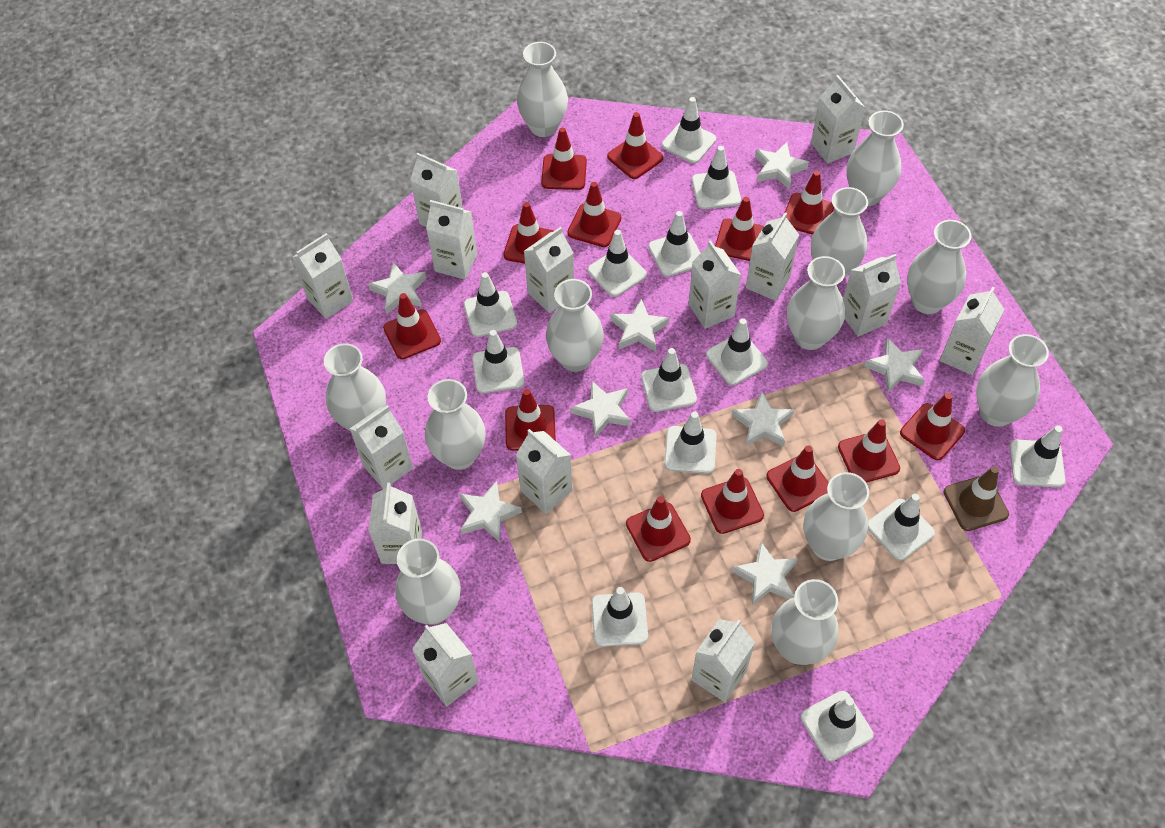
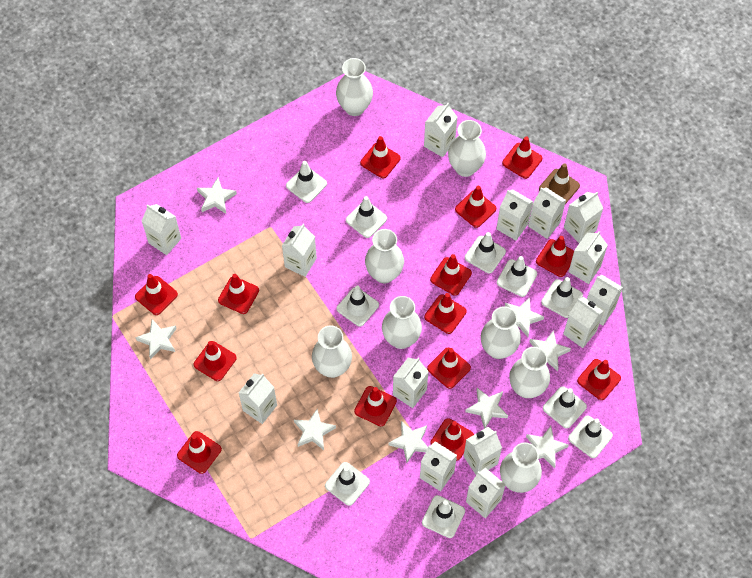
red traffic cone: 13 -> 14
white traffic cone: 13 -> 10
white vase: 12 -> 8

